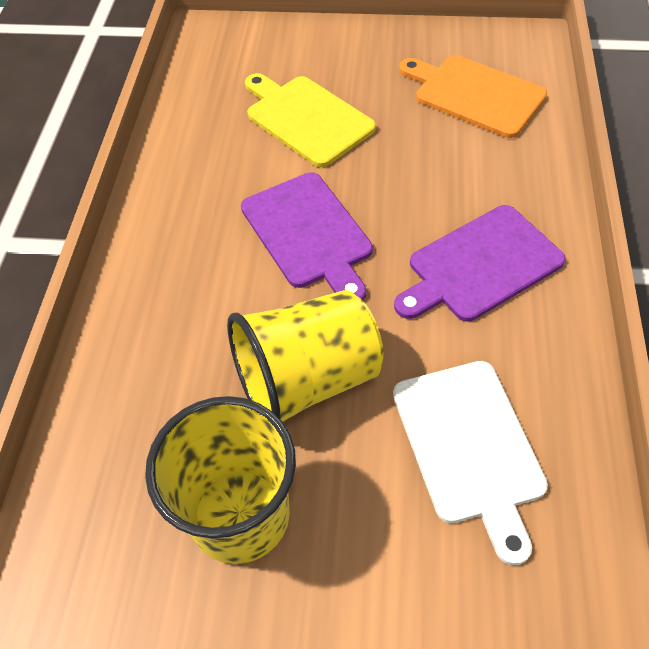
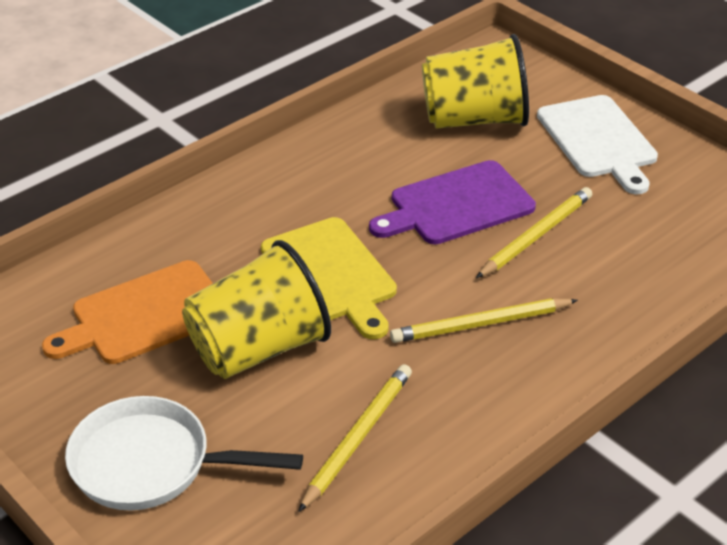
purple cutting board: 2 -> 1
white pan: 0 -> 1
yellow pencil: 0 -> 3

